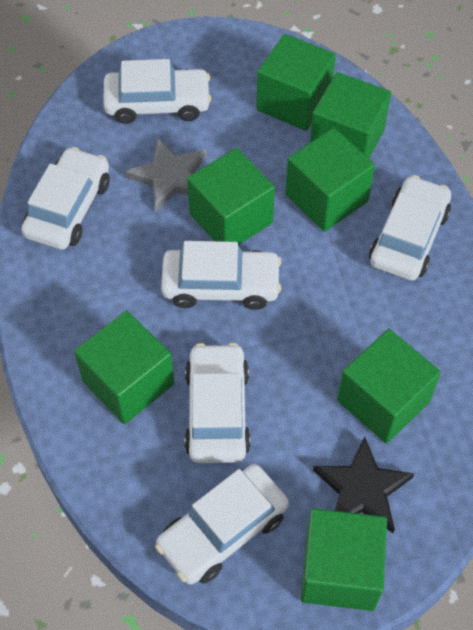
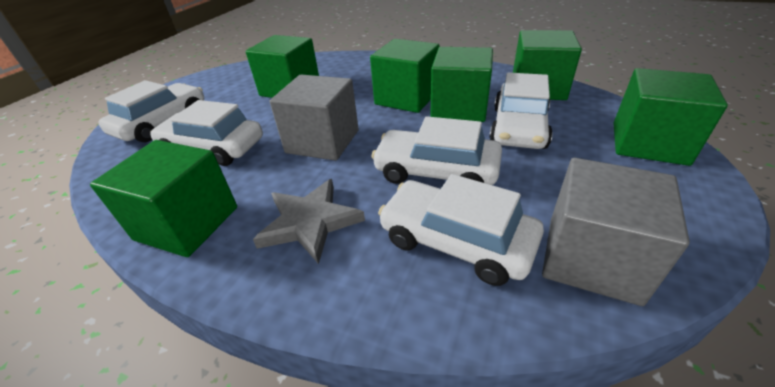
black star: 1 -> 0
green cube: 7 -> 6
grey cube: 0 -> 2
white car: 6 -> 5

